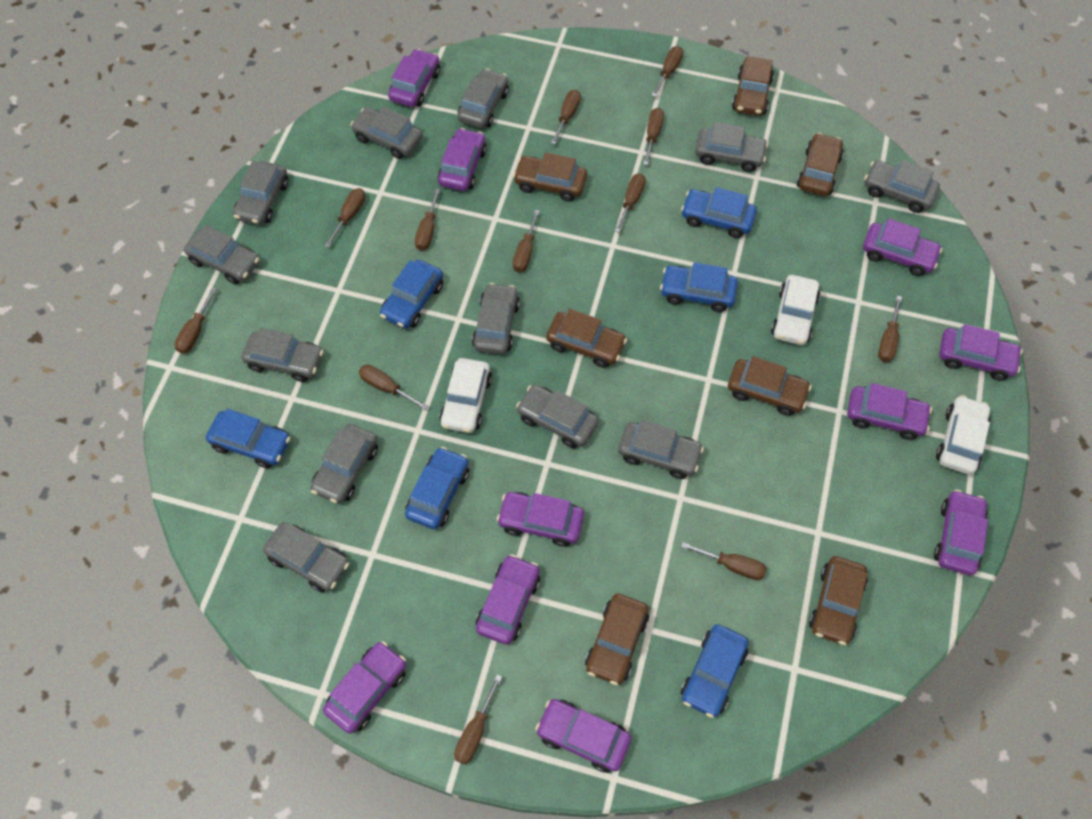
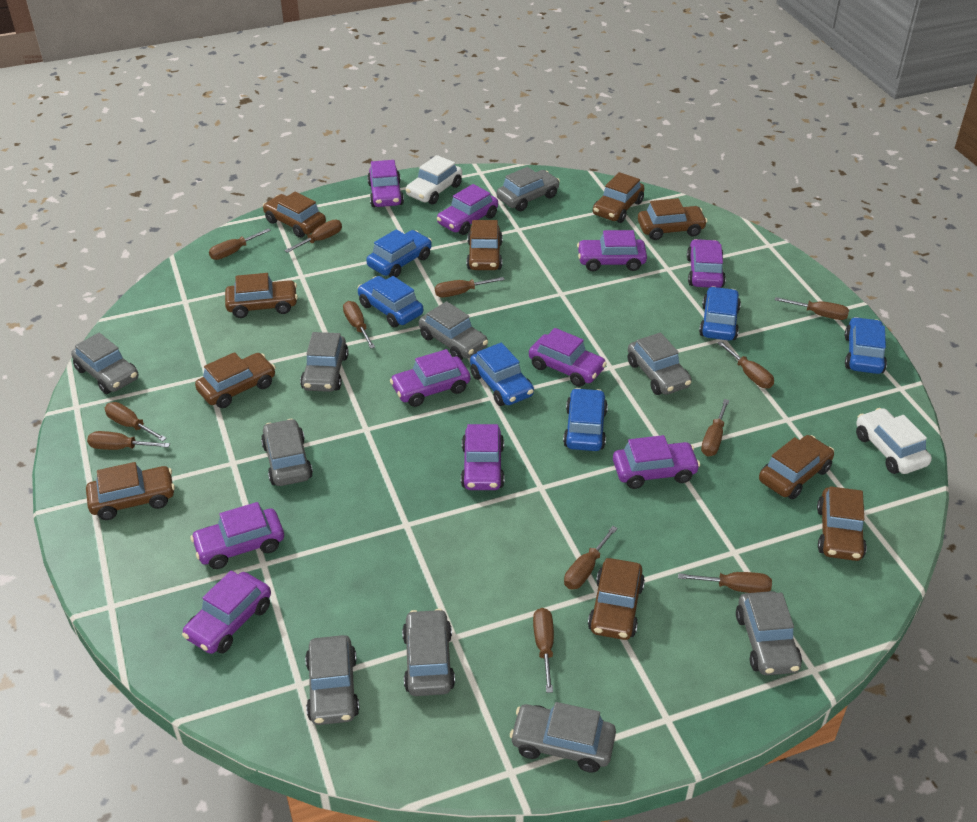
brown car: 7 -> 10
grey car: 12 -> 10
white car: 3 -> 2

